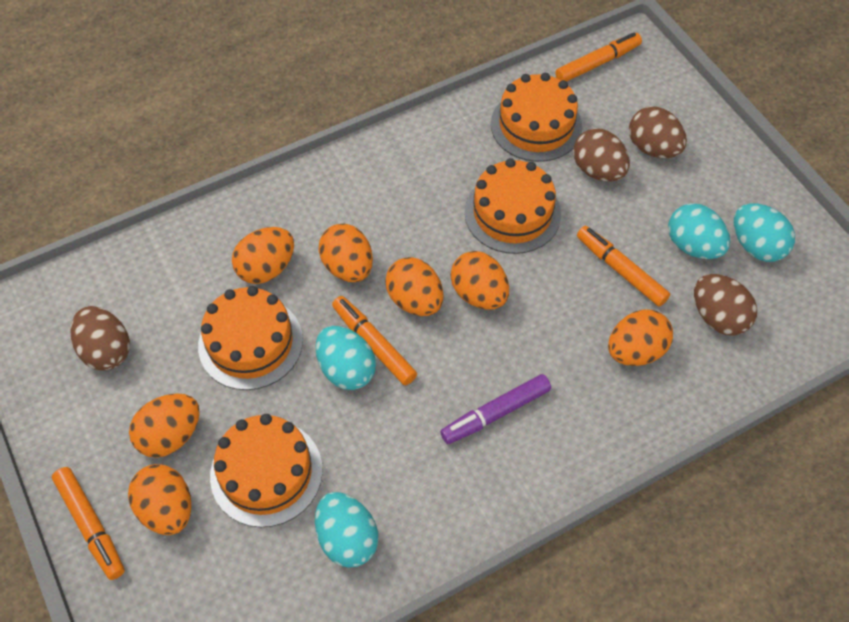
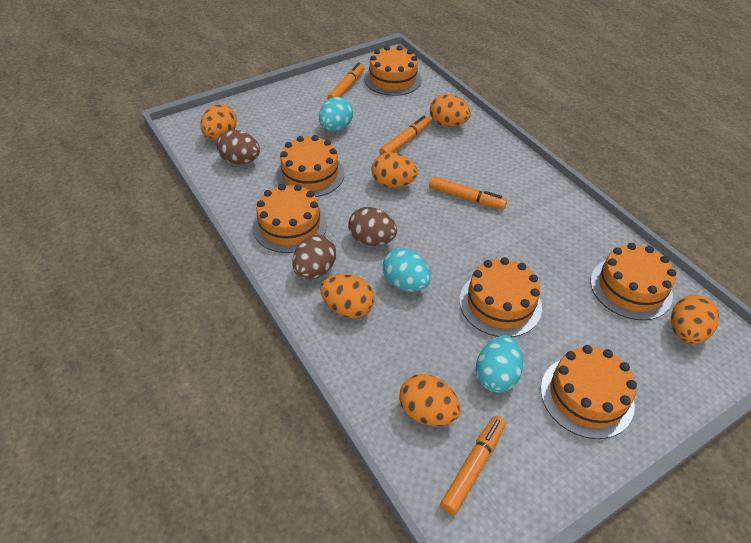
brown egg: 4 -> 3
orange cake: 4 -> 6
orange egg: 7 -> 6
purple marker: 1 -> 0
turquoise egg: 4 -> 3

